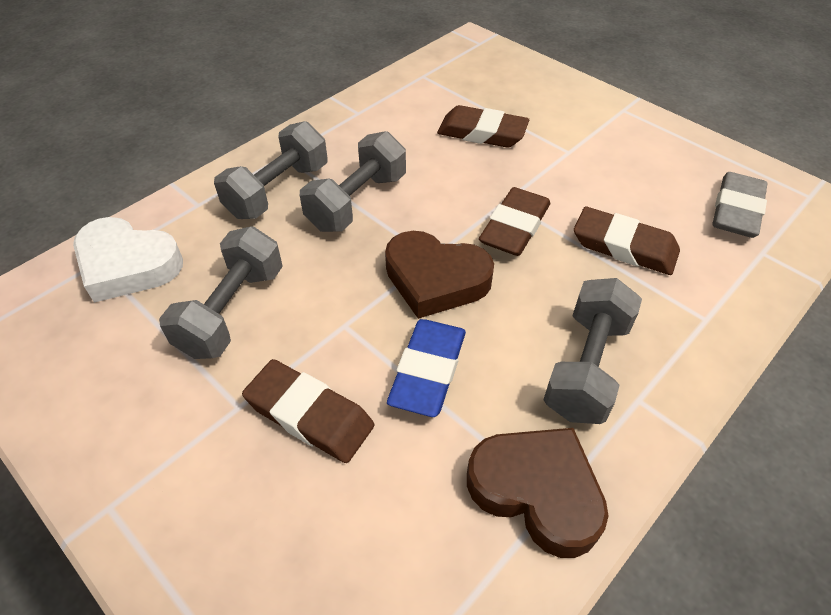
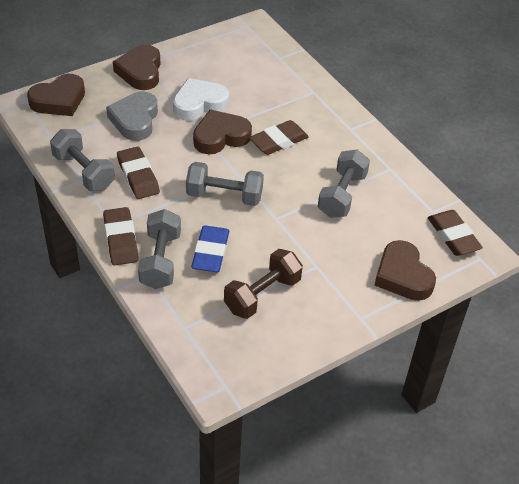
brown dumbbell: 0 -> 1
brown heart: 2 -> 4
grey eraser: 1 -> 0
grey heart: 0 -> 1

